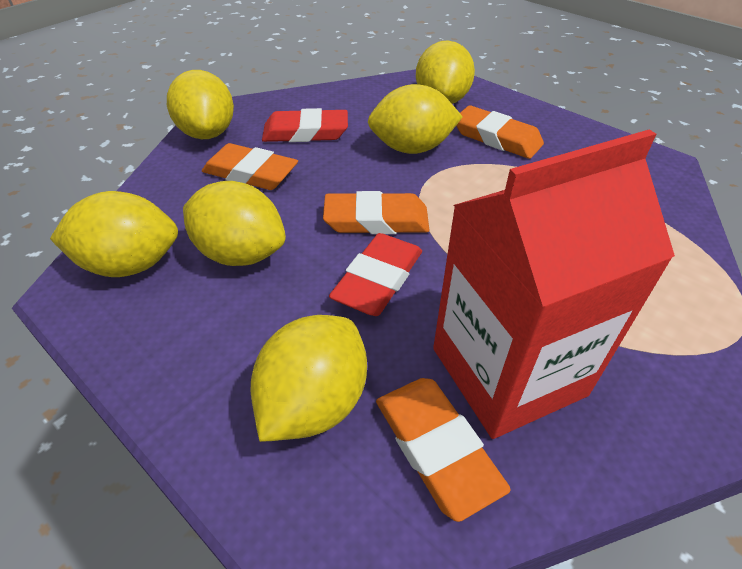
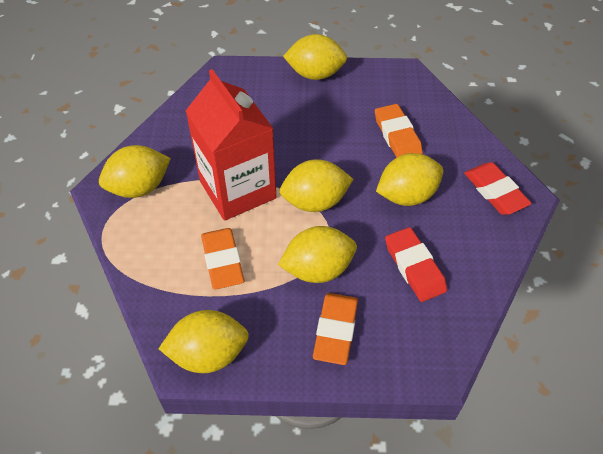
orange eraser: 4 -> 3

